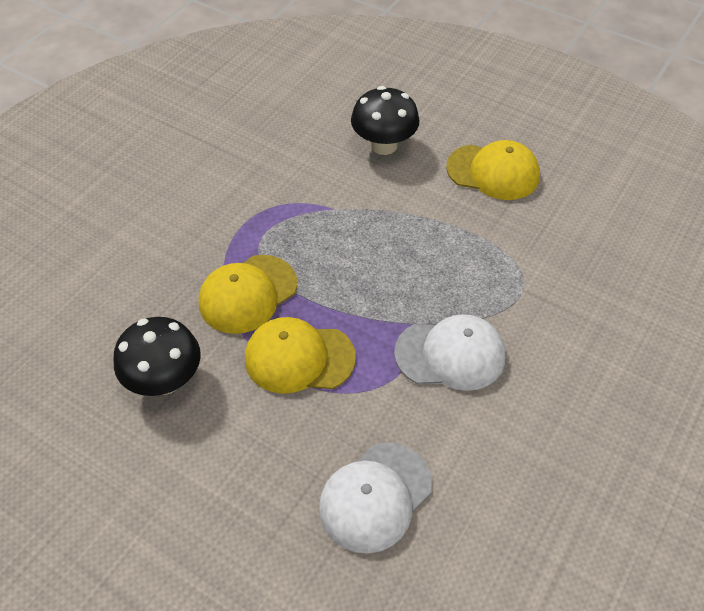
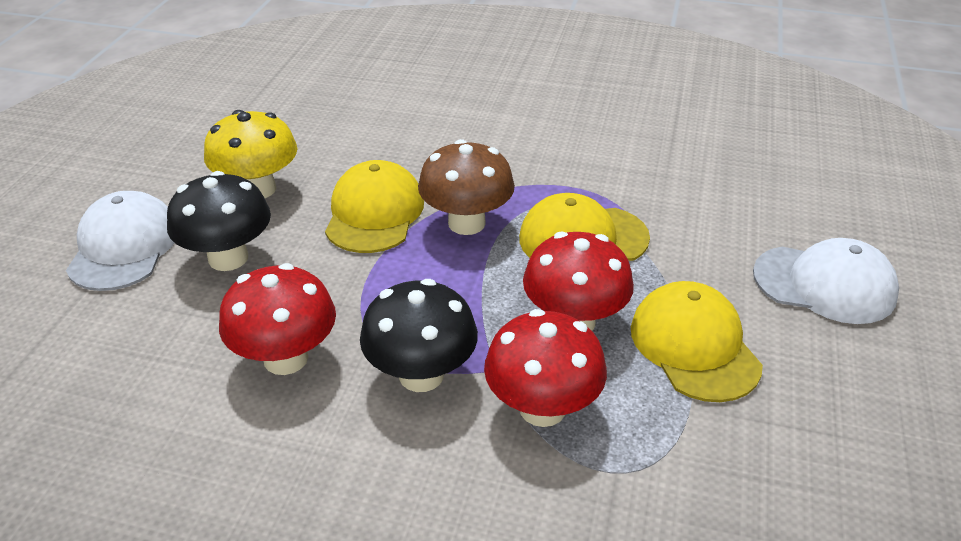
brown mushroom: 0 -> 1
red mushroom: 0 -> 3
yellow mushroom: 0 -> 1

